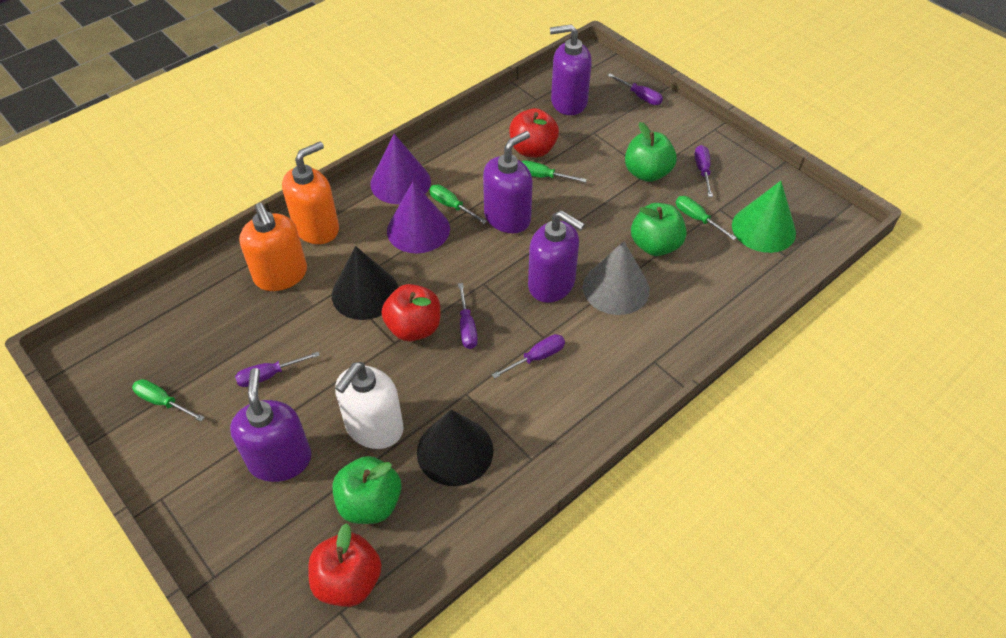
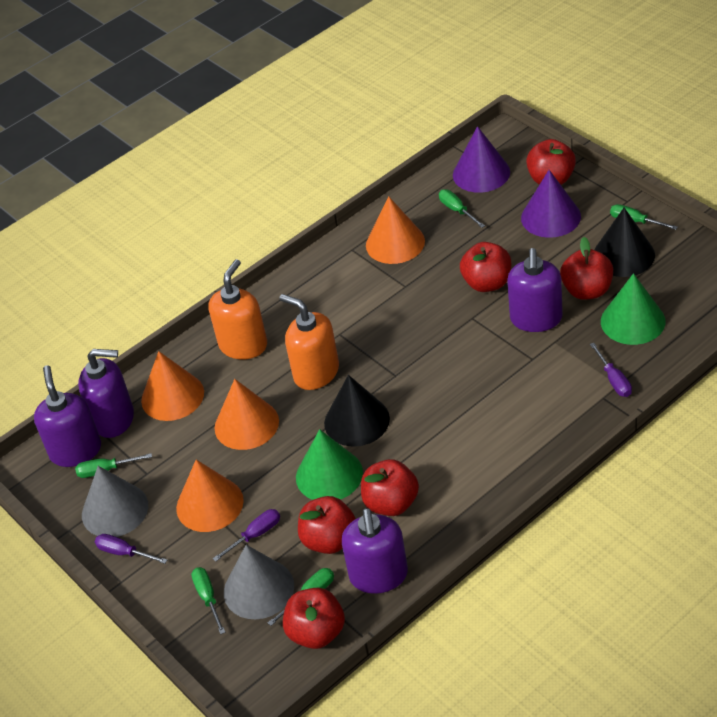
green apple: 3 -> 0
green cone: 1 -> 2
green screwdriver: 4 -> 5
grey cone: 1 -> 2
orange cone: 0 -> 4
purple screwdriver: 5 -> 3
red apple: 3 -> 6
white soap dispenser: 1 -> 0

